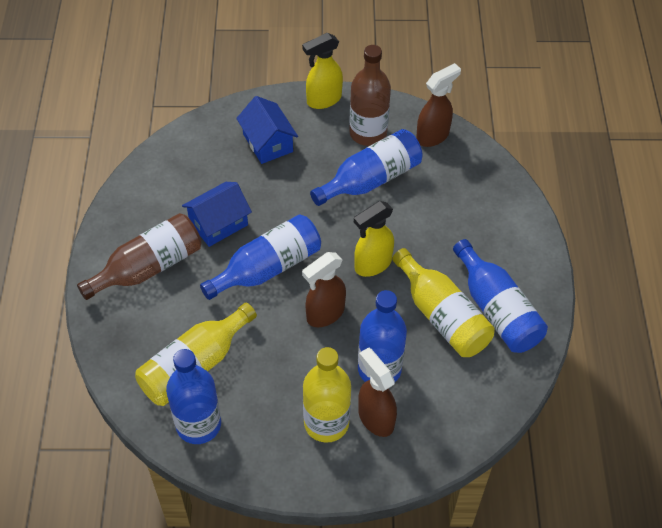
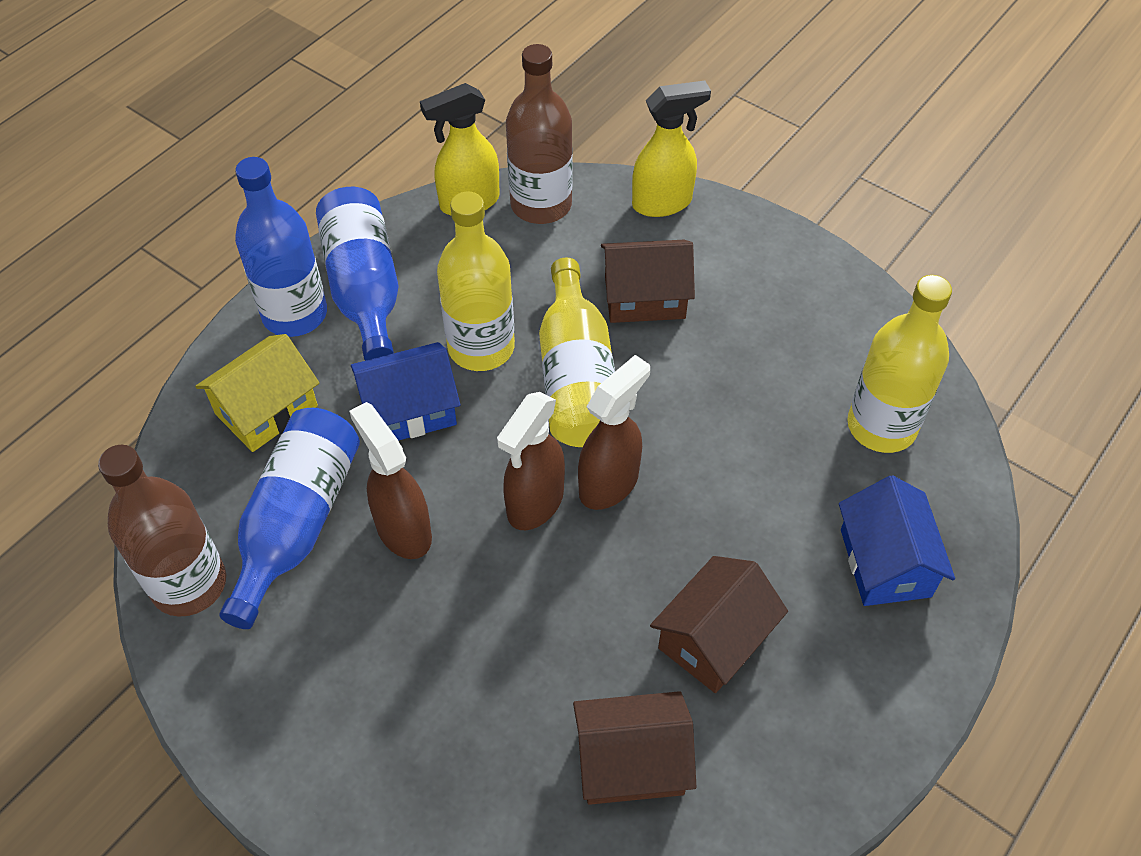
blue bottle: 5 -> 3
brown house: 0 -> 3
yellow house: 0 -> 1

